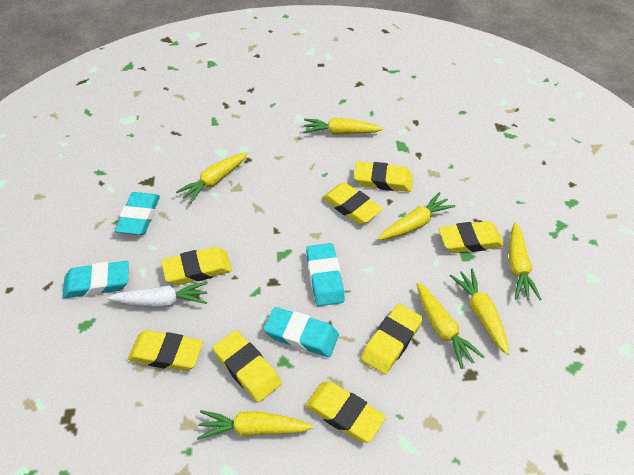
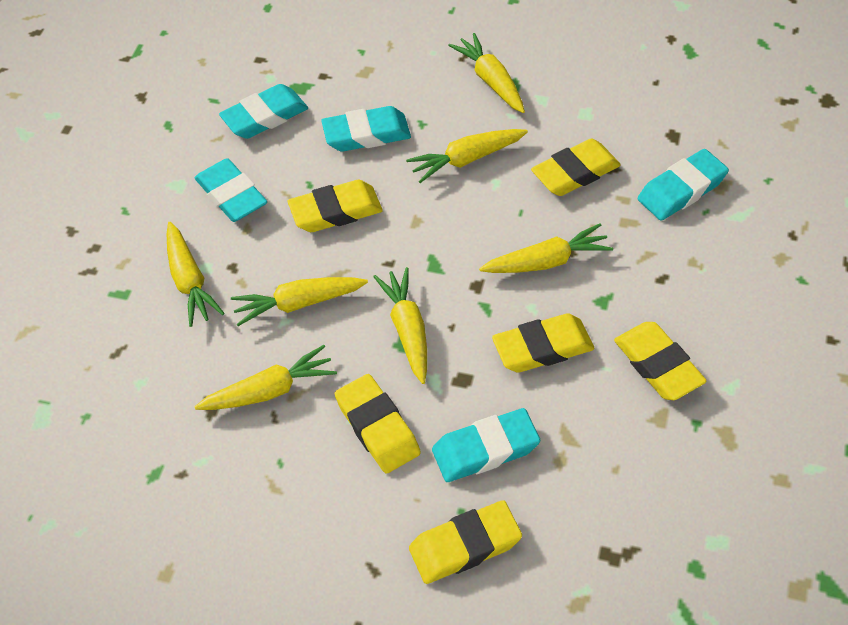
turquoise eraser: 4 -> 5
white carrot: 1 -> 0
yellow eraser: 8 -> 6

